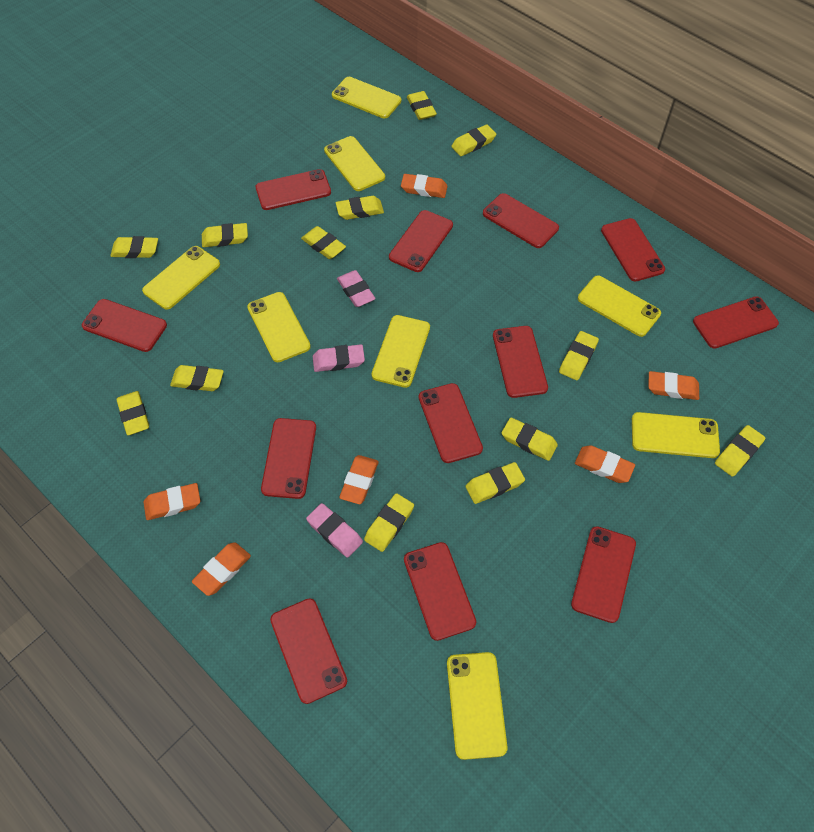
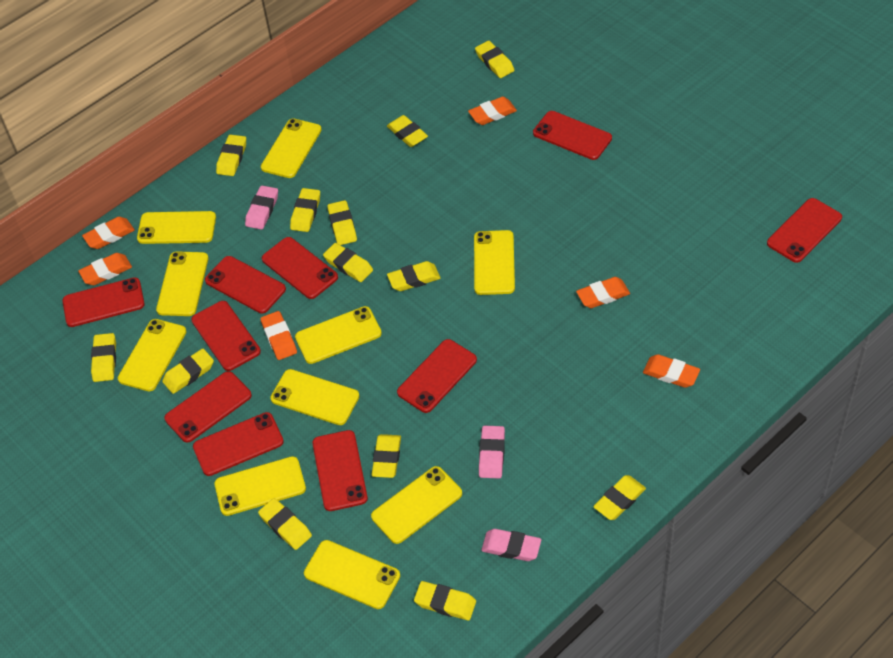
red phone: 12 -> 10
yellow phone: 8 -> 10

